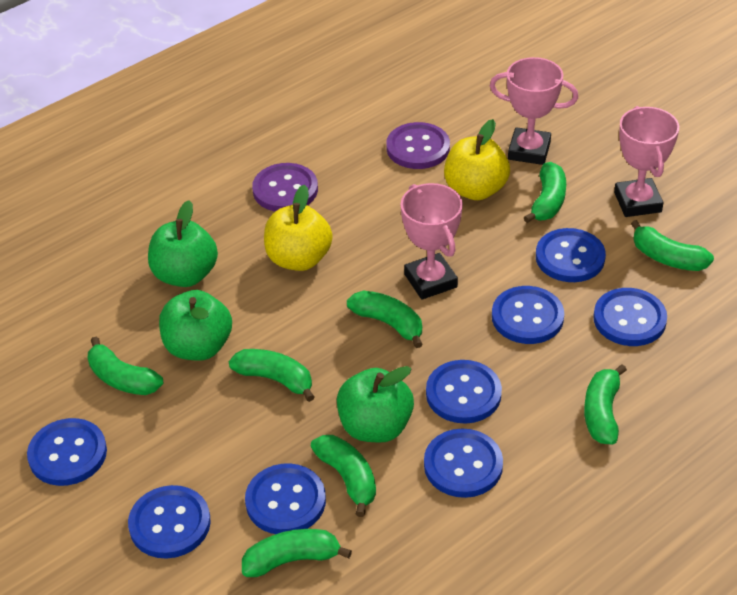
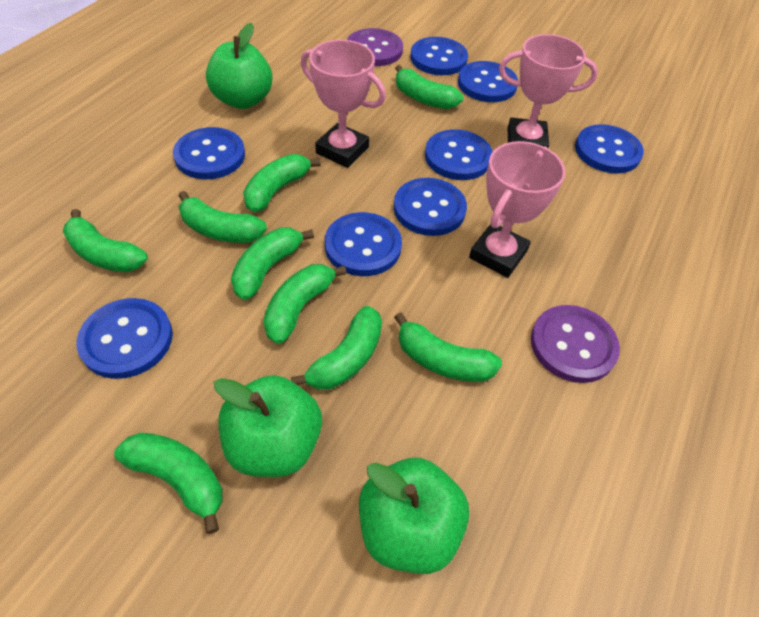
green banana: 8 -> 9
yellow apple: 2 -> 0

